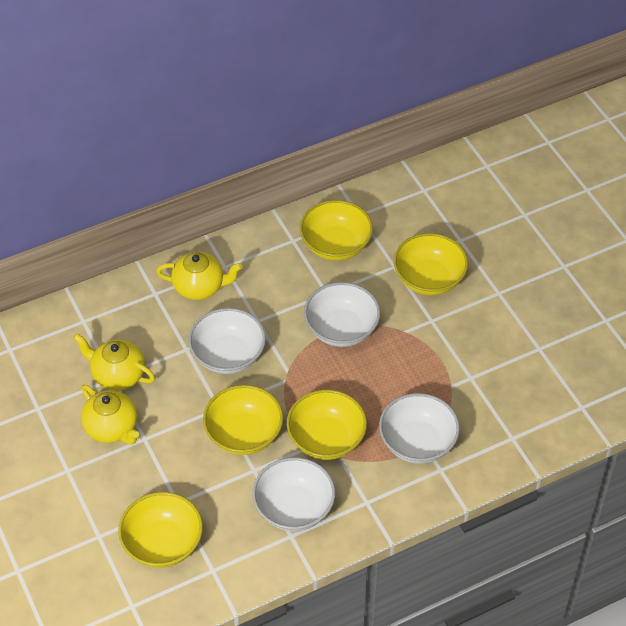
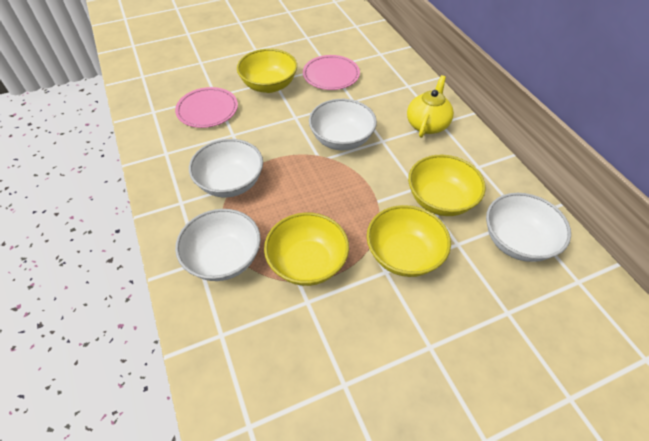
pink plate: 0 -> 2
yellow bowl: 5 -> 4
yellow teapot: 3 -> 1

